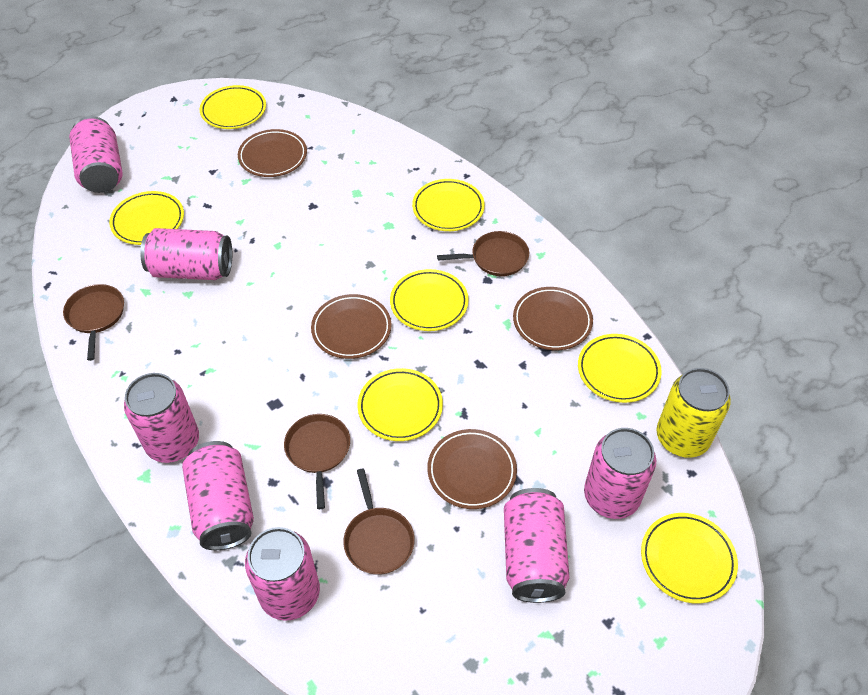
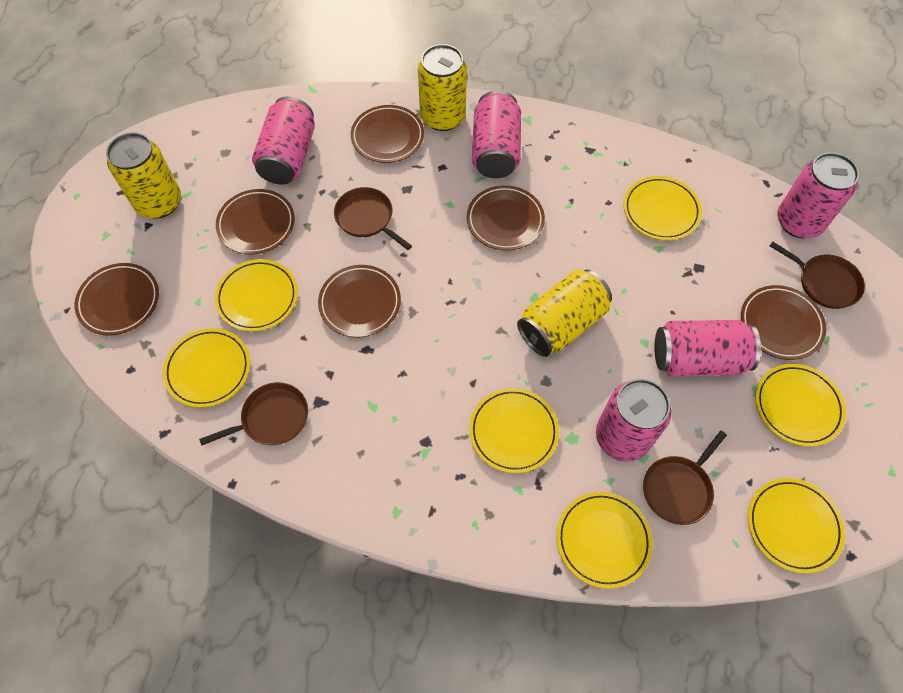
brown plate: 4 -> 6
pink can: 7 -> 5
yellow can: 1 -> 3

